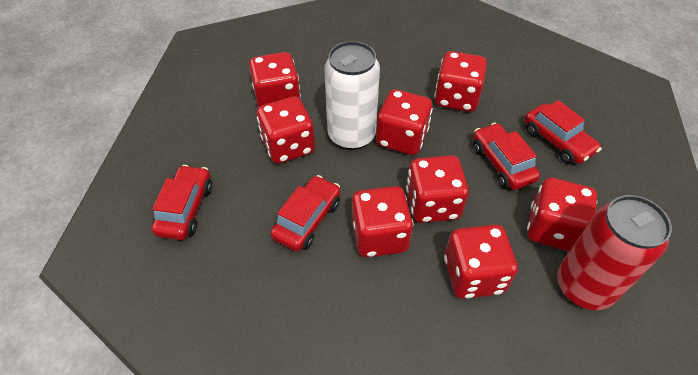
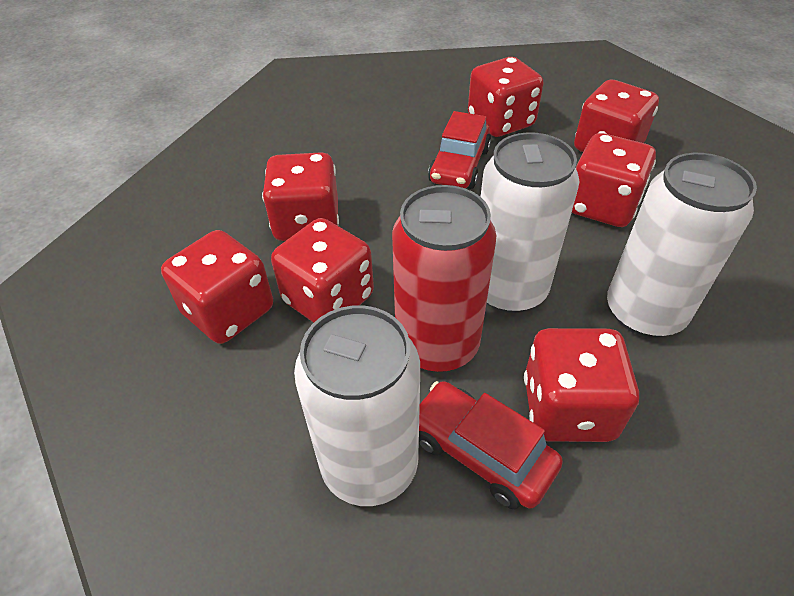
red car: 4 -> 2
red dice: 8 -> 7
white can: 1 -> 3

